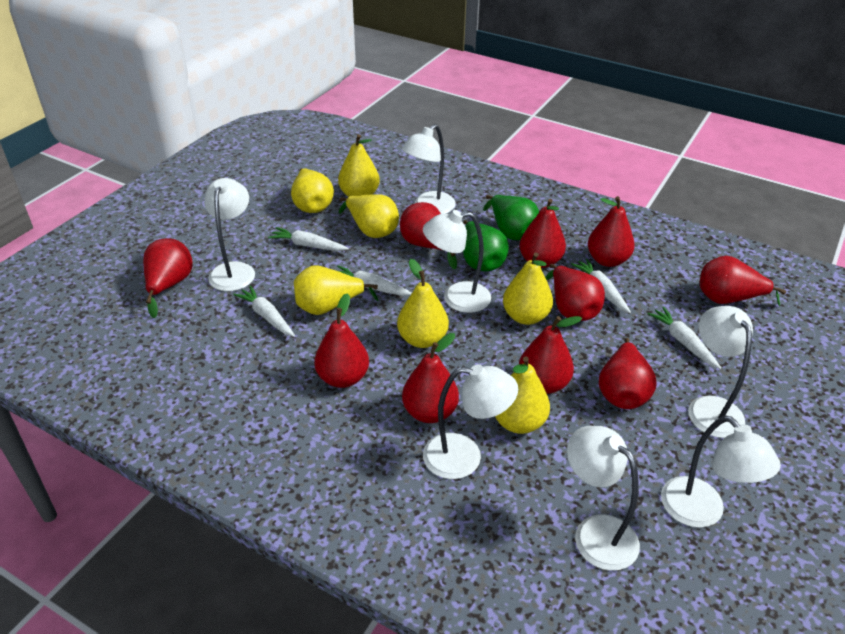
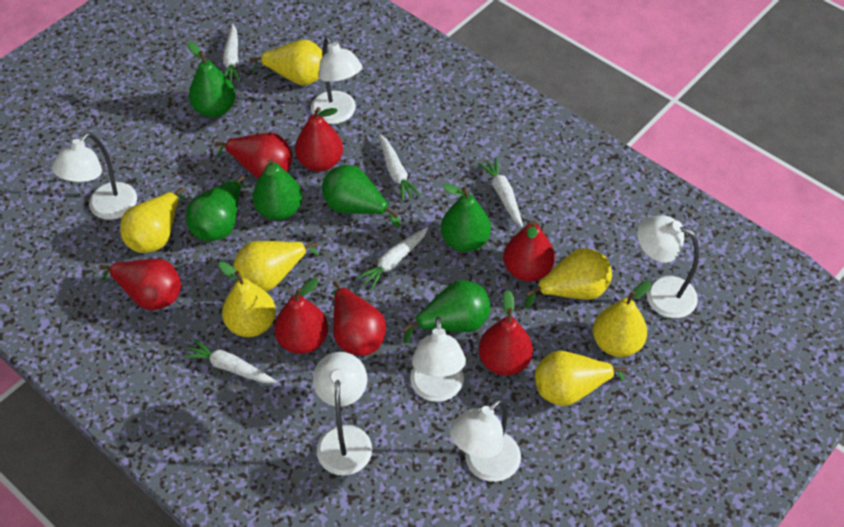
green pear: 2 -> 6
red pear: 10 -> 7
white lamp: 7 -> 6

